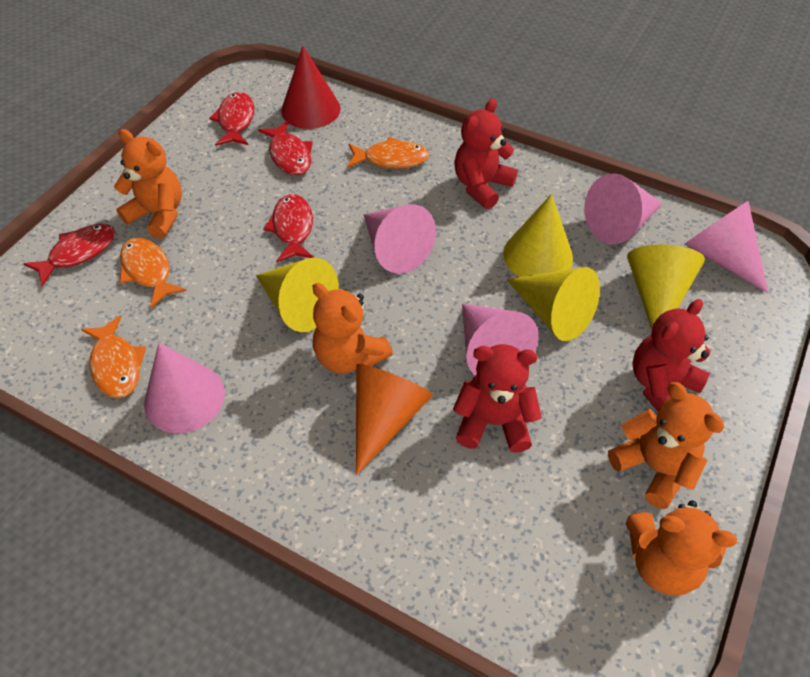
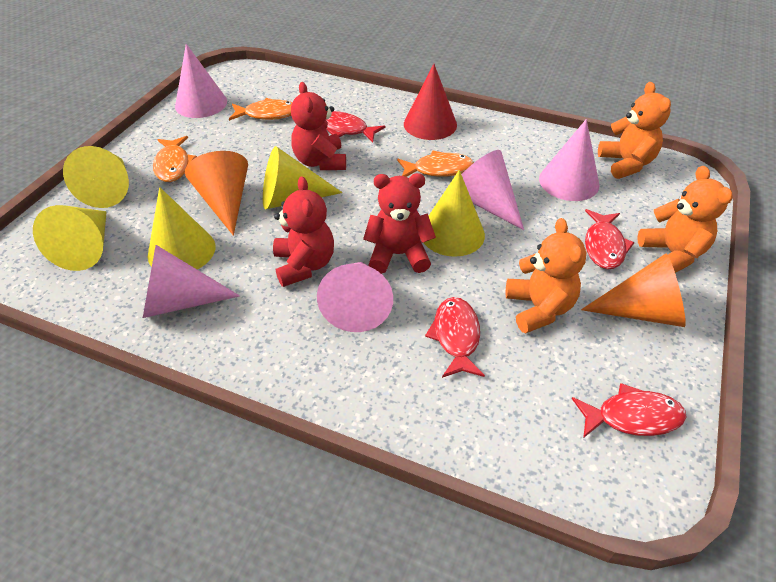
orange cone: 1 -> 2
orange teddy bear: 4 -> 3
yellow cone: 4 -> 5

